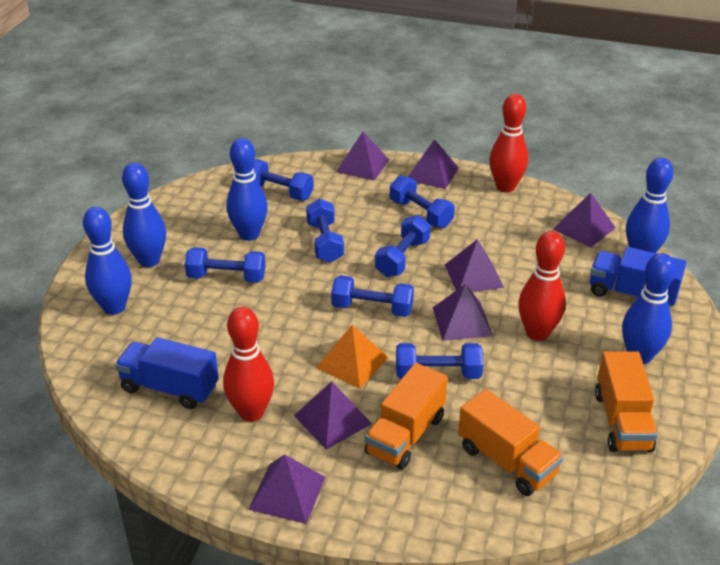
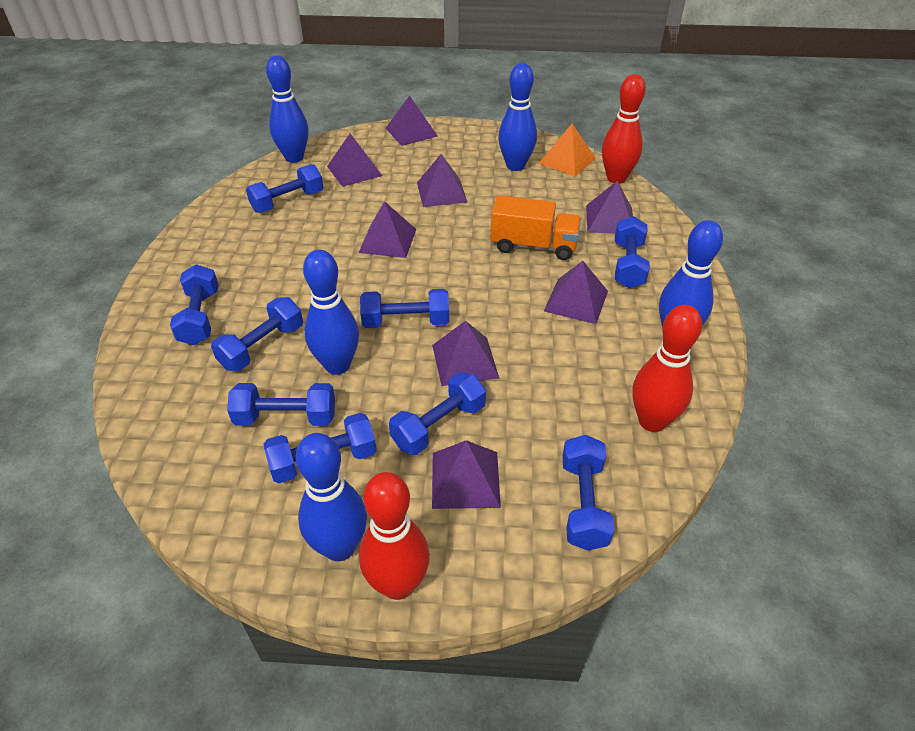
blue dumbbell: 7 -> 9
blue truck: 2 -> 0
orange truck: 3 -> 1
purple pyramid: 7 -> 8

